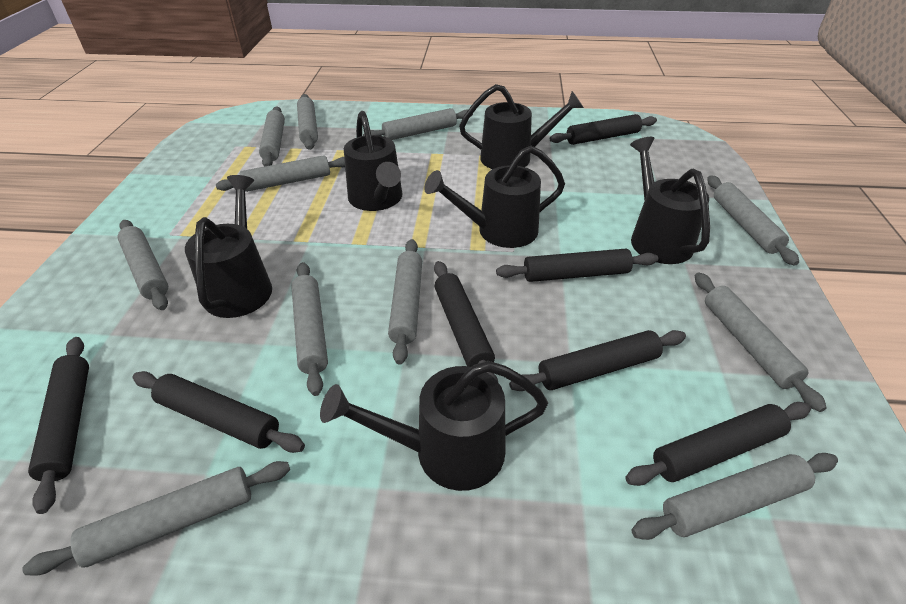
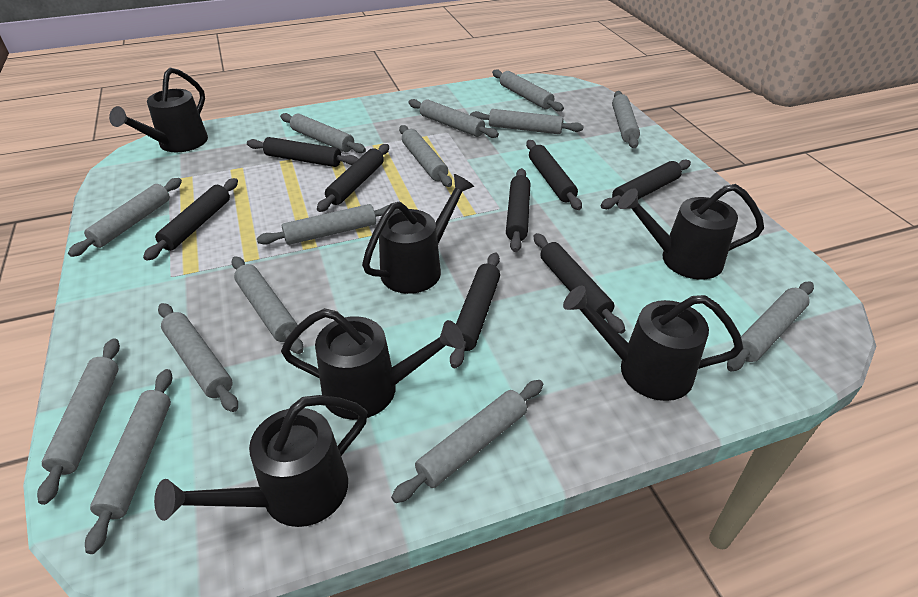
black rolling pin: 7 -> 8
grey rolling pin: 11 -> 14

